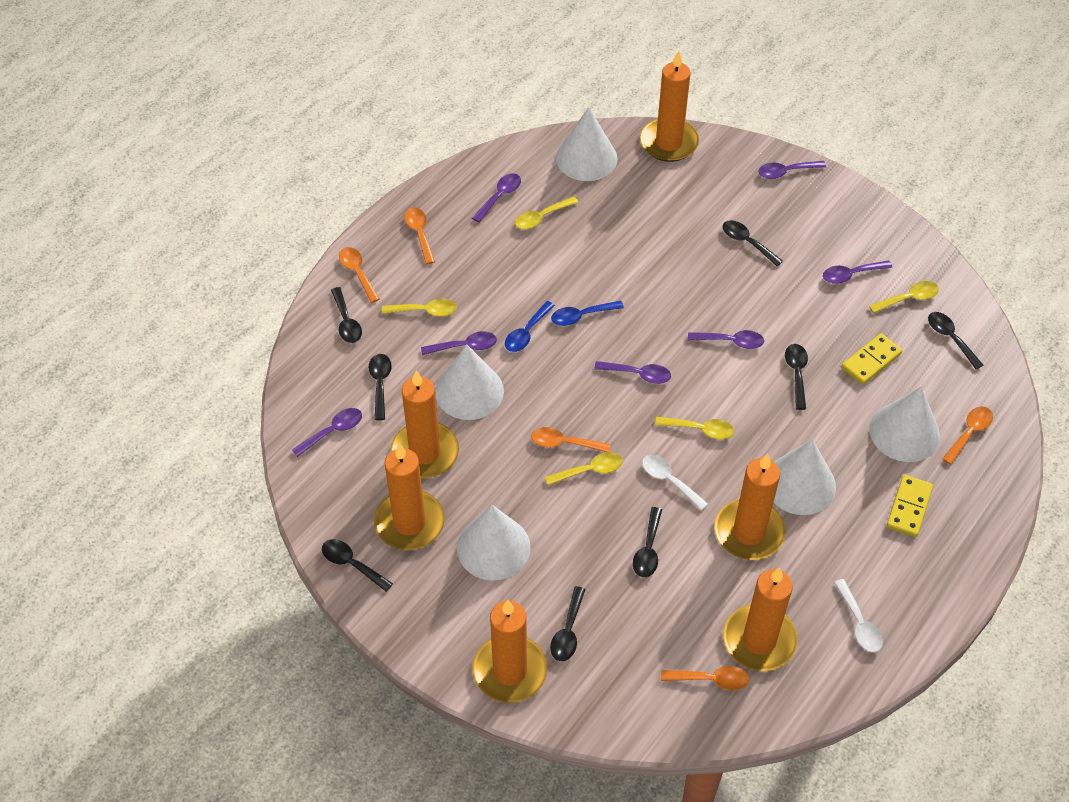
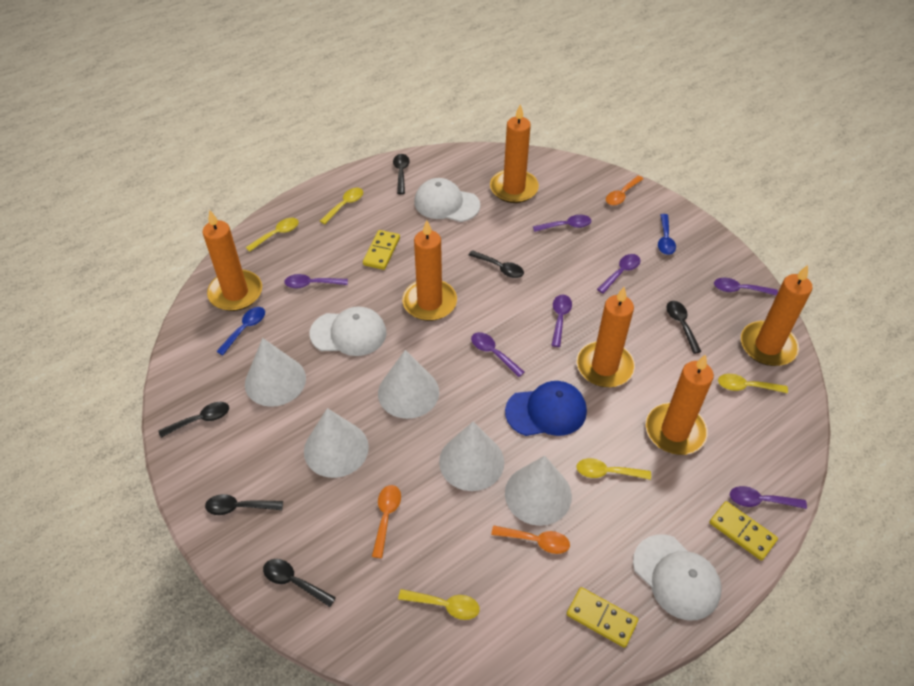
black spoon: 8 -> 6
blue cap: 0 -> 1
orange spoon: 5 -> 3
white cap: 0 -> 3
white spoon: 2 -> 0
yellow domino: 2 -> 3

